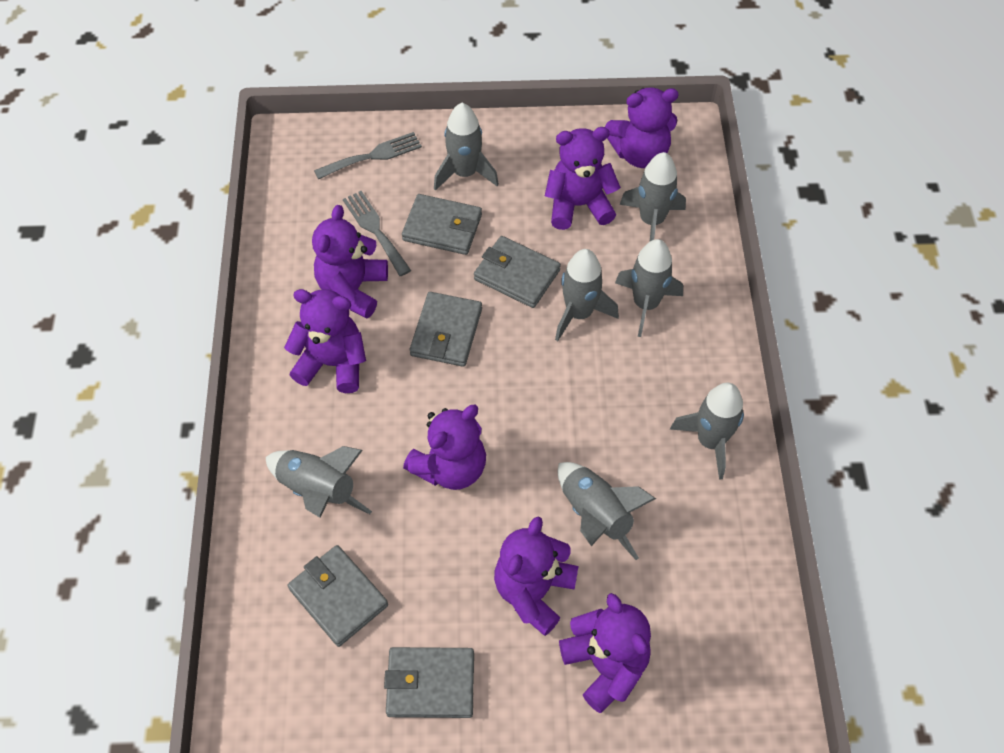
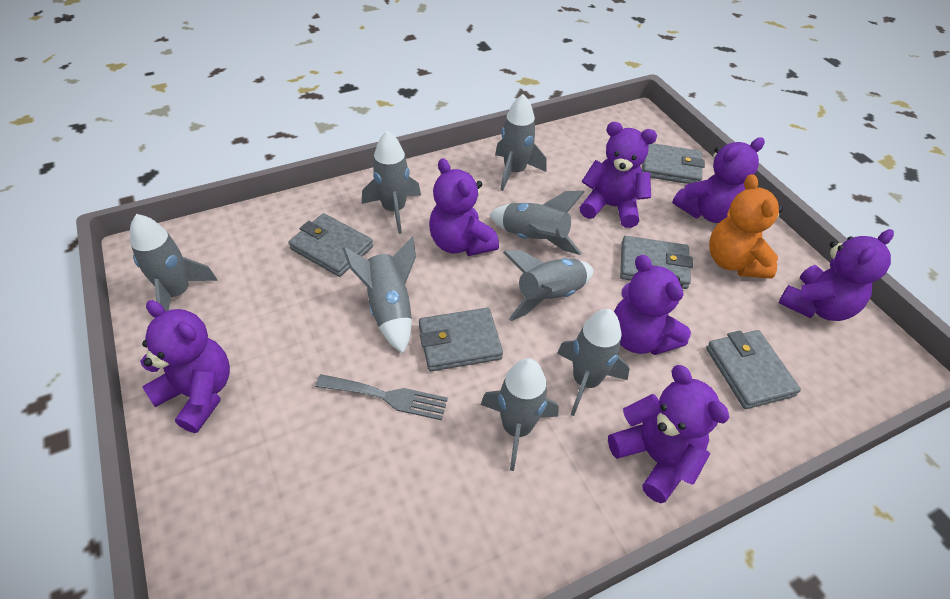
grey fork: 2 -> 1
grey rocket: 7 -> 8
orange teddy bear: 0 -> 1

